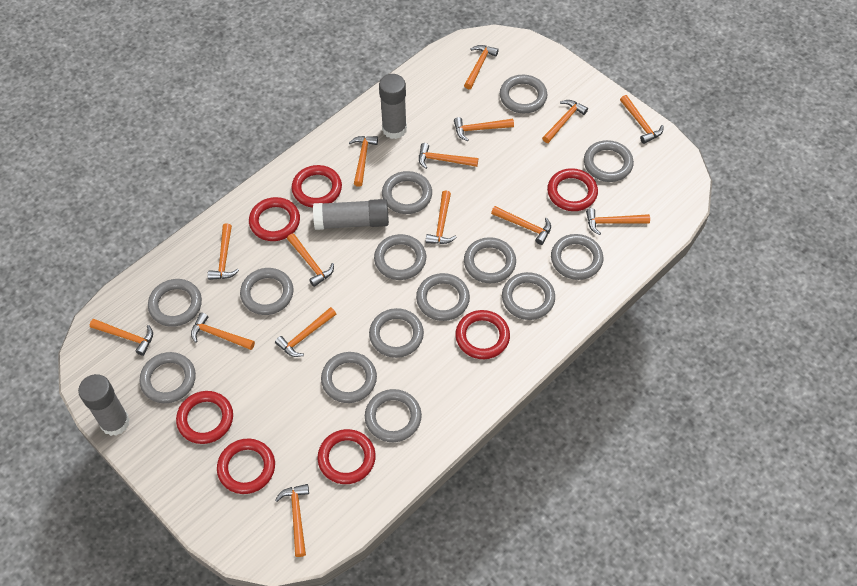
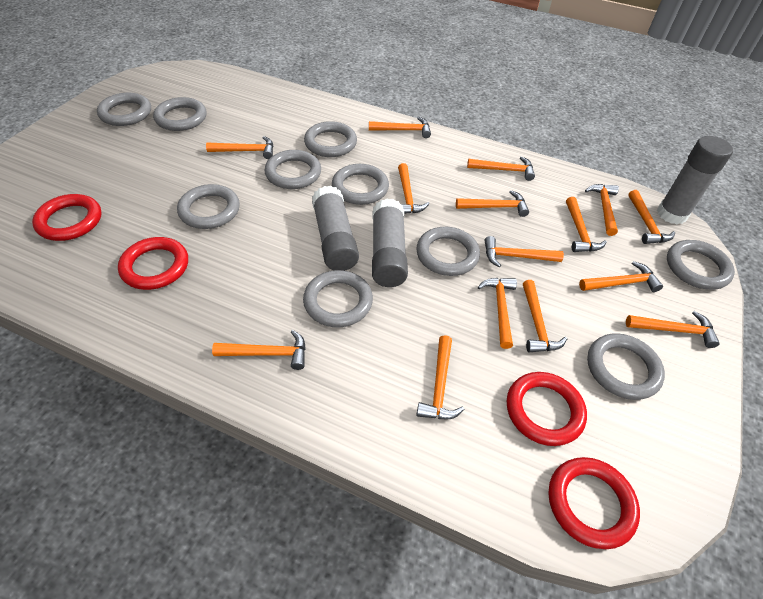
grey ring: 14 -> 10
red ring: 7 -> 4

